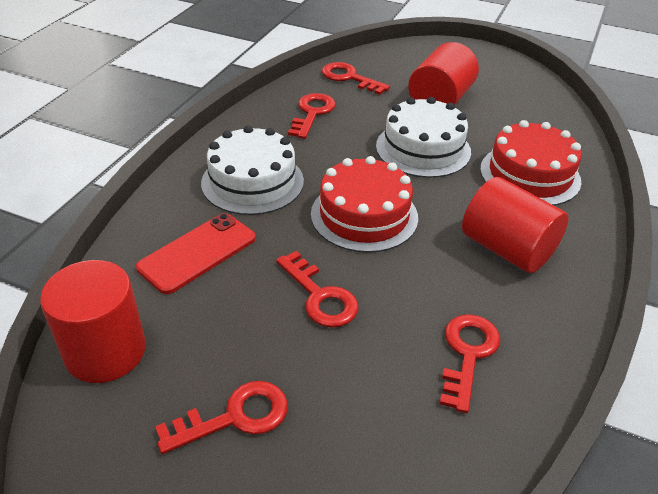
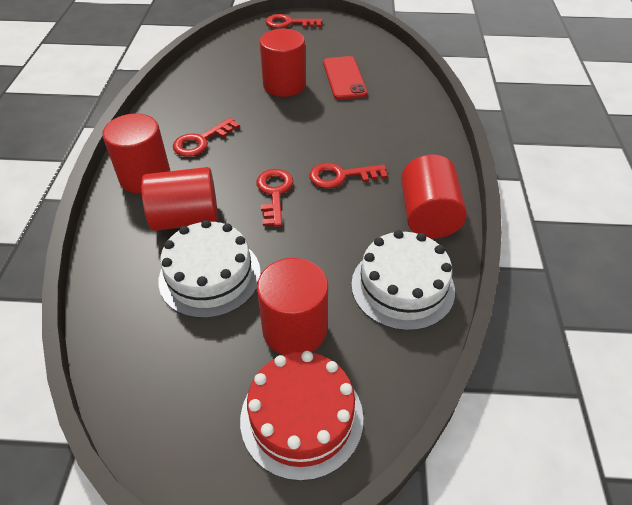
red cake: 2 -> 1
red cylinder: 3 -> 5
red key: 5 -> 4

